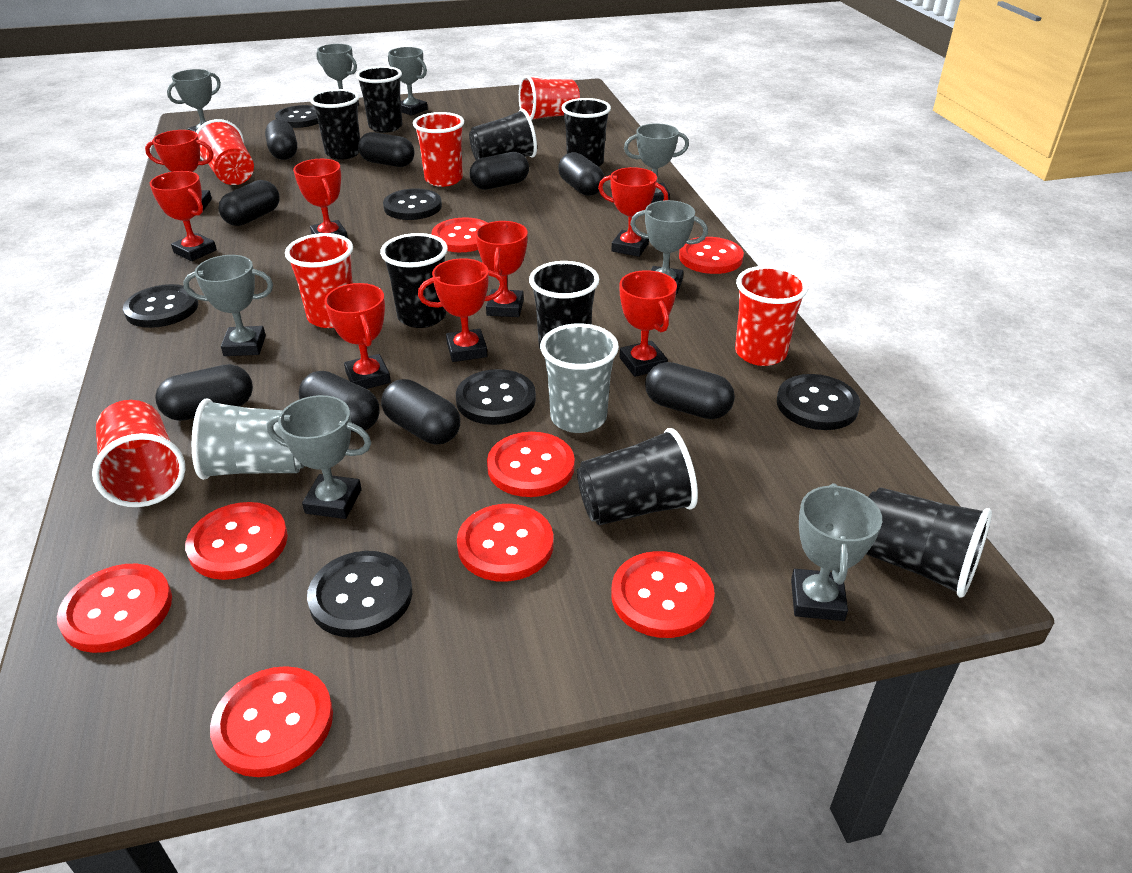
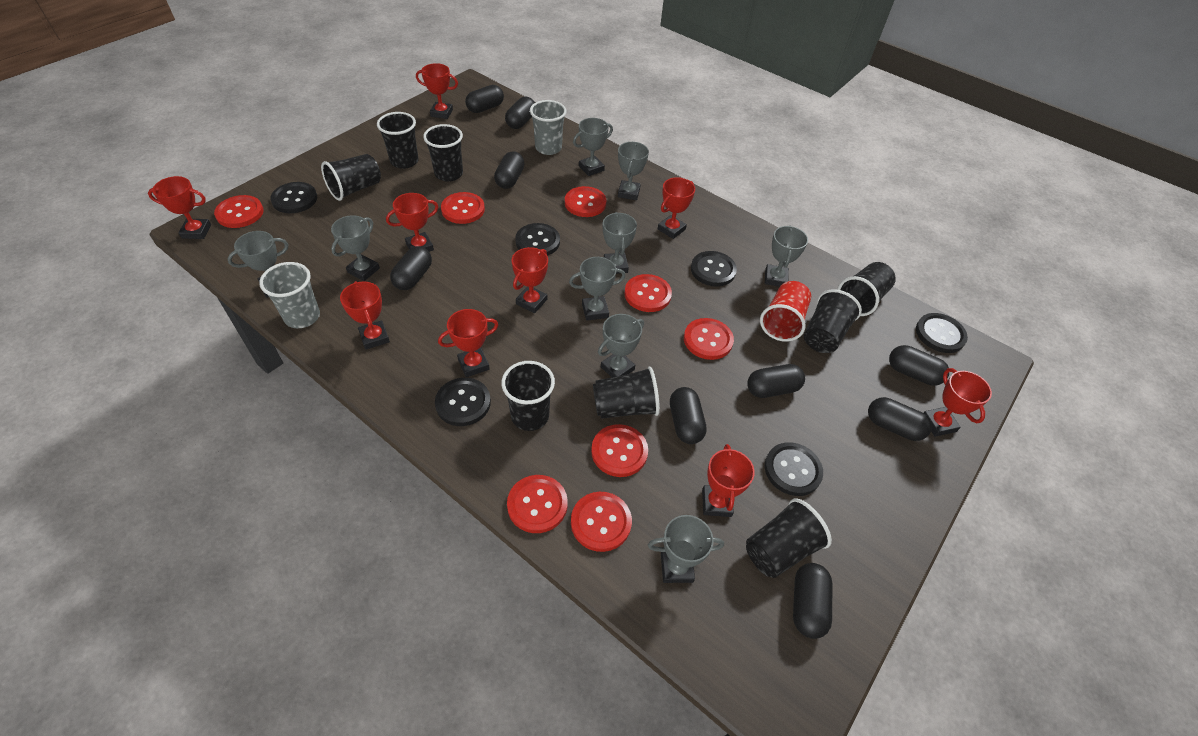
grey trophy: 8 -> 9
red cup: 6 -> 1
red trophy: 8 -> 9

